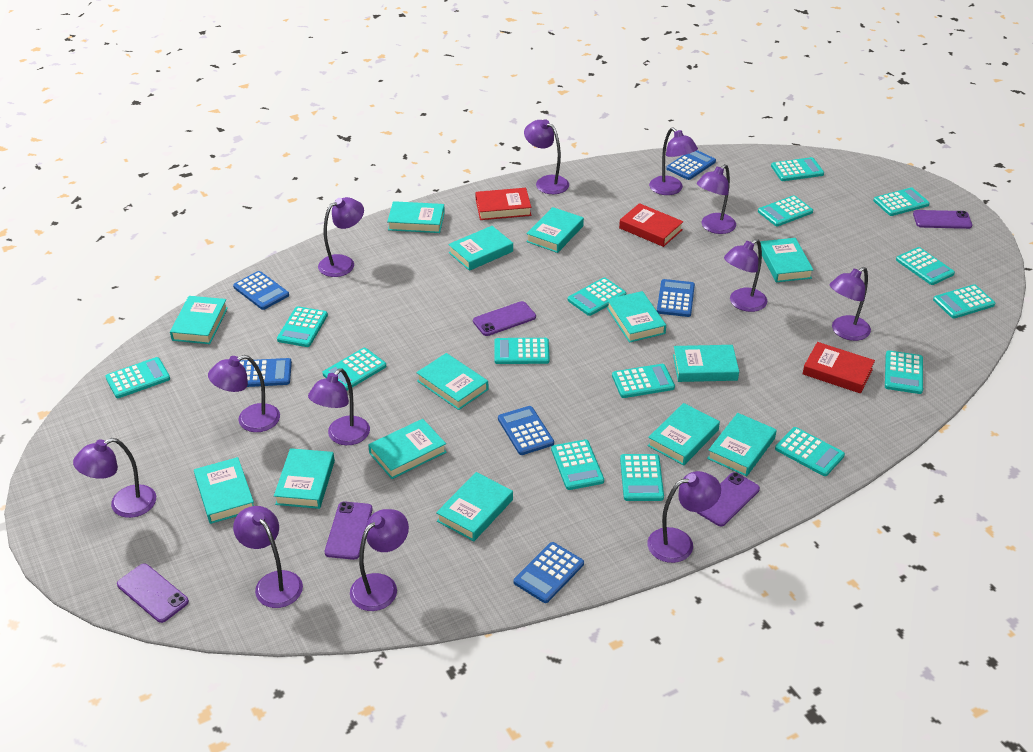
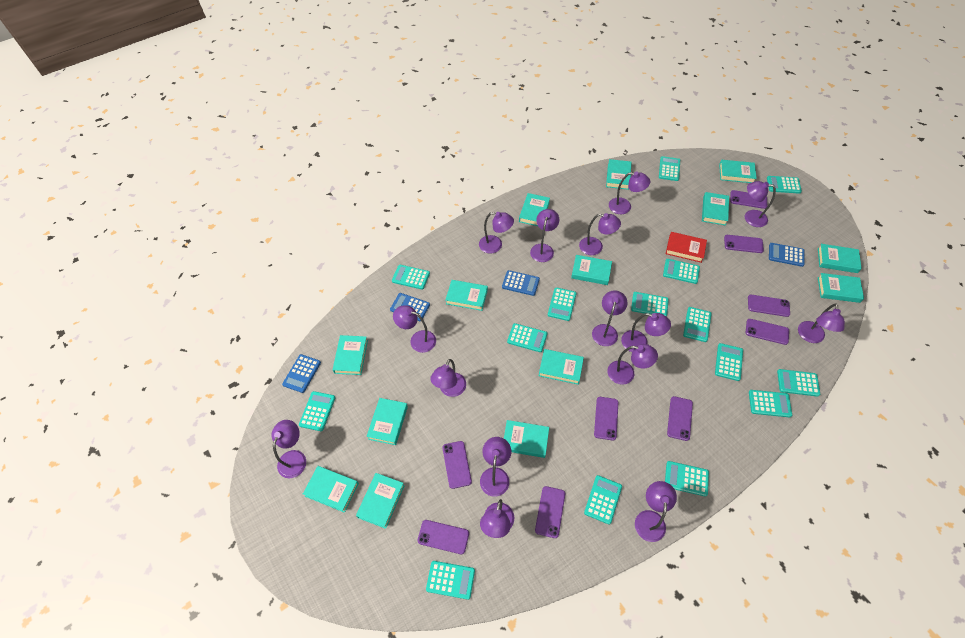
blue calculator: 6 -> 4
purple lamp: 12 -> 15
purple phone: 5 -> 9
red book: 3 -> 1

